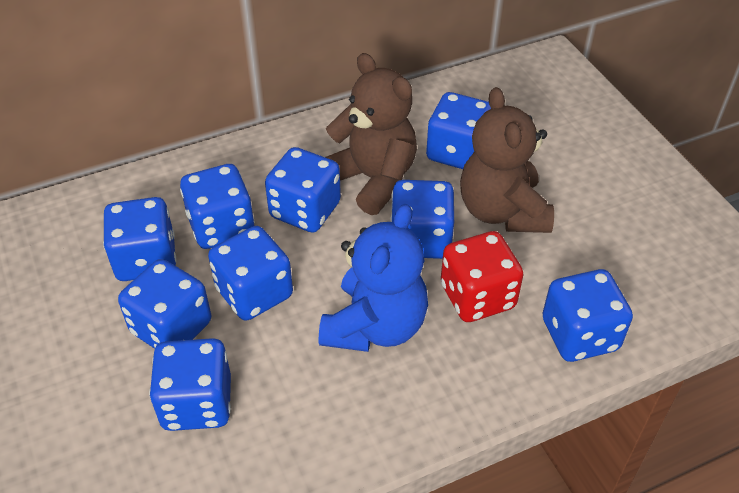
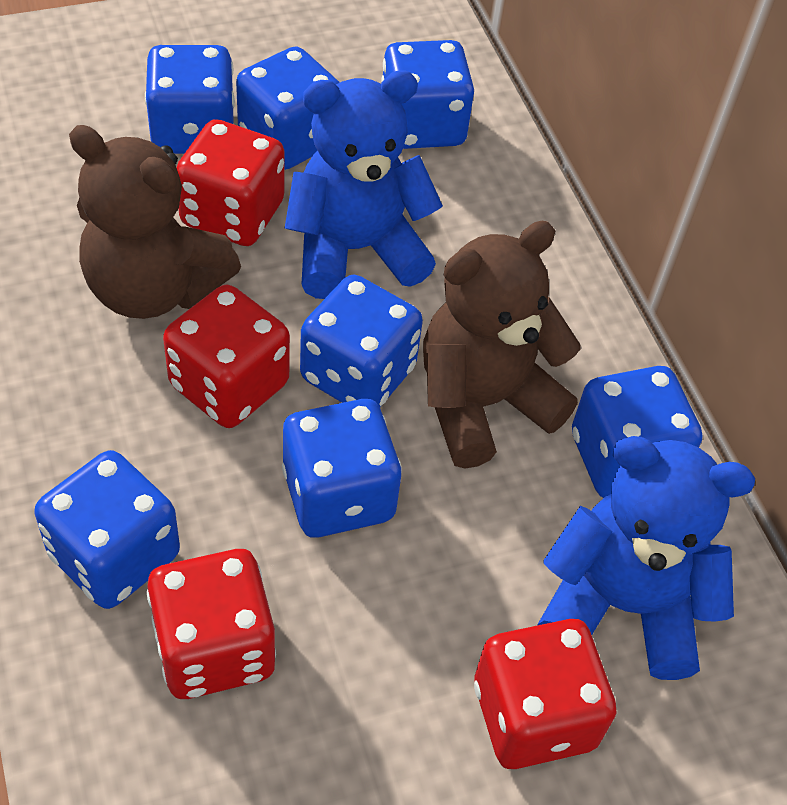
blue dice: 9 -> 7
blue teddy bear: 1 -> 2
red dice: 1 -> 4

